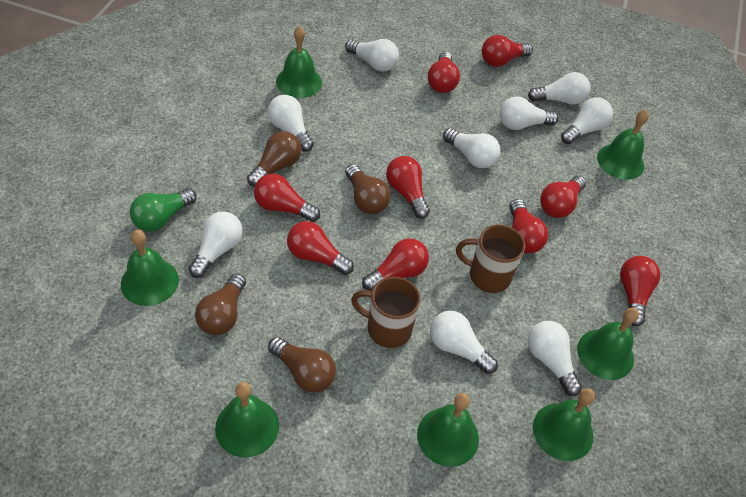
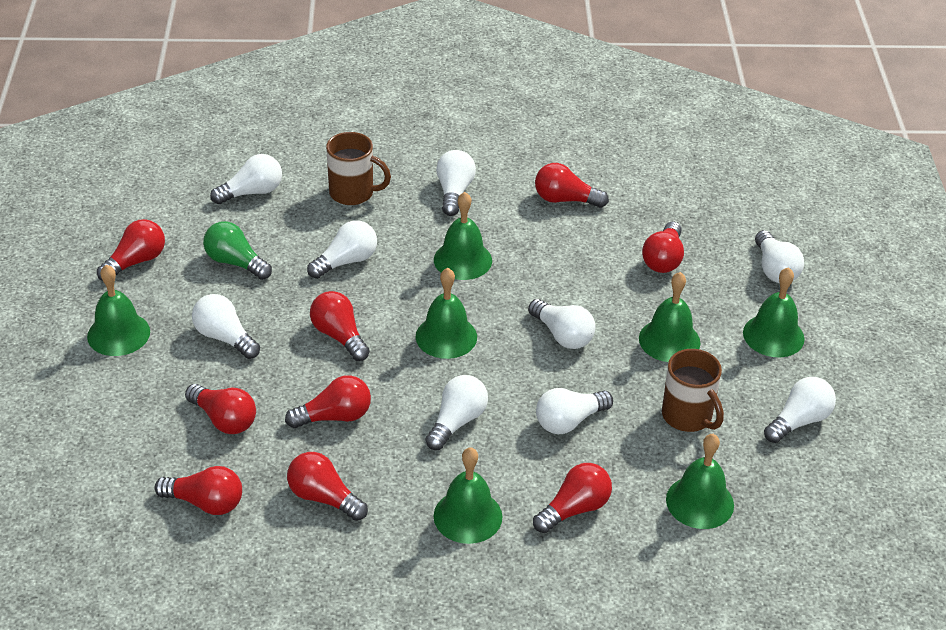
brown light bulb: 4 -> 0

